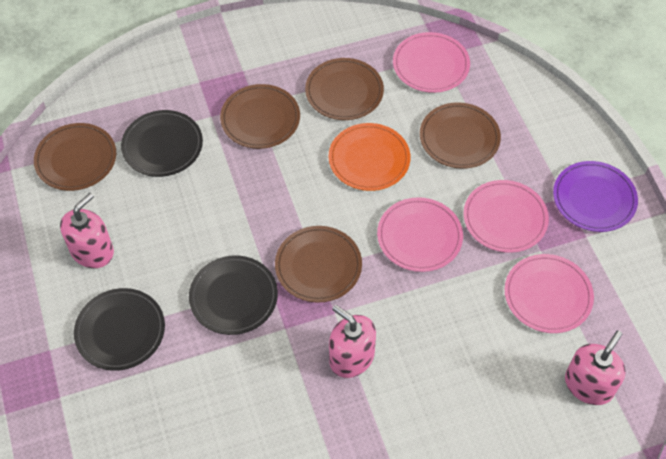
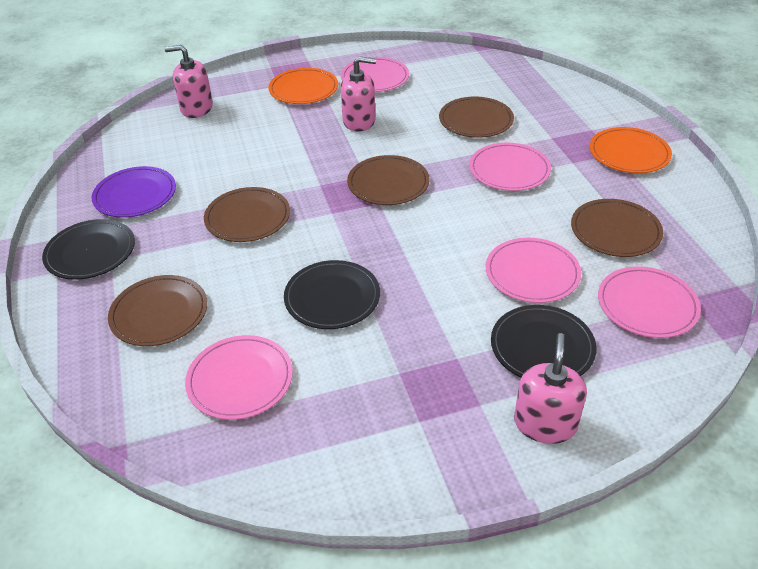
orange plate: 1 -> 2
pink plate: 4 -> 5

